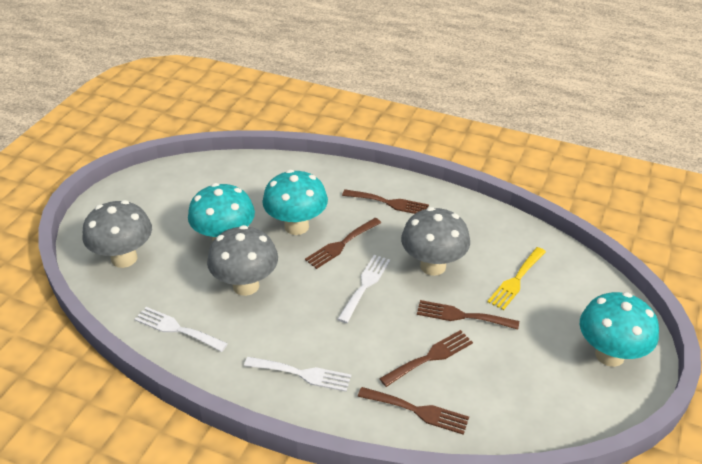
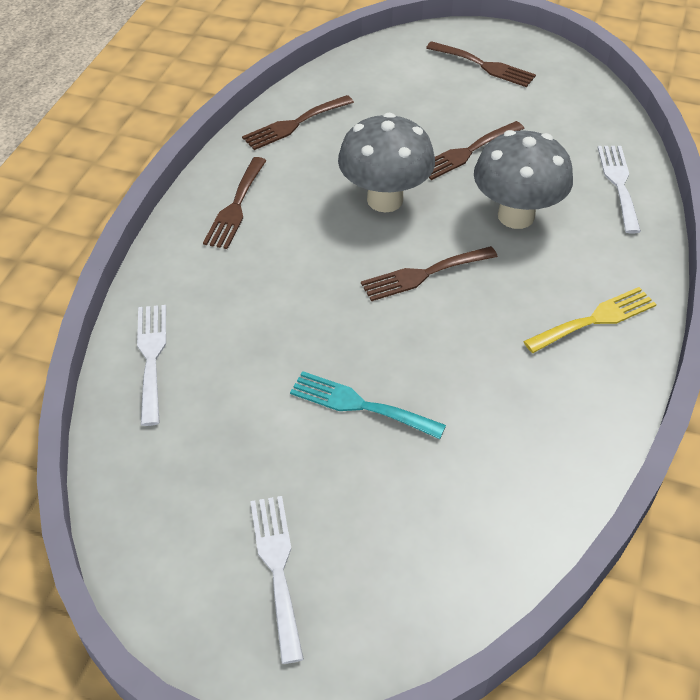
grey mushroom: 3 -> 2
turquoise fork: 0 -> 1
turquoise mushroom: 3 -> 0

